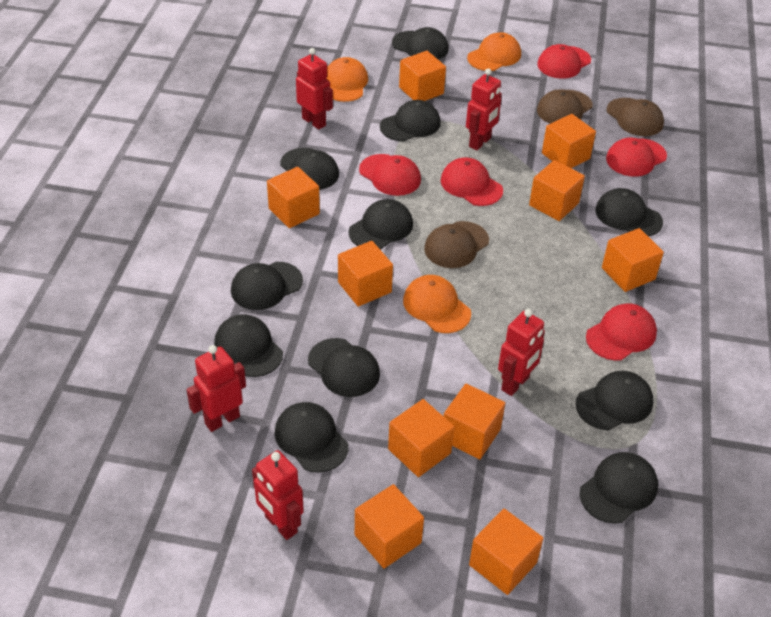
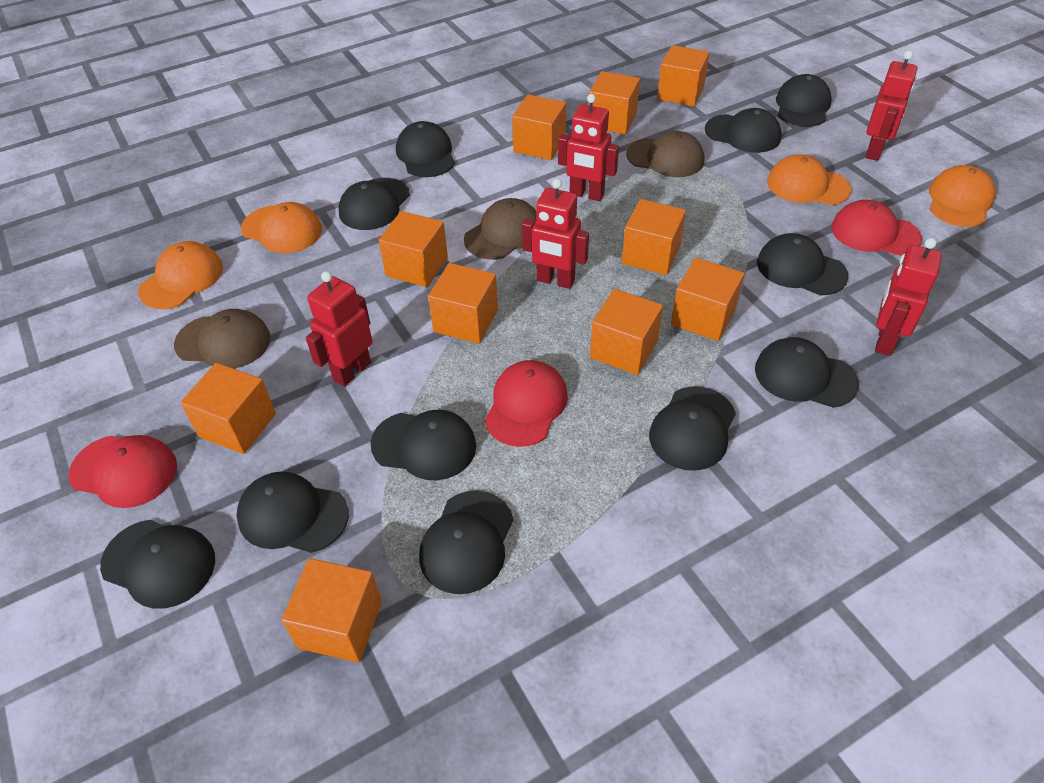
orange cap: 3 -> 4
red cap: 5 -> 3

